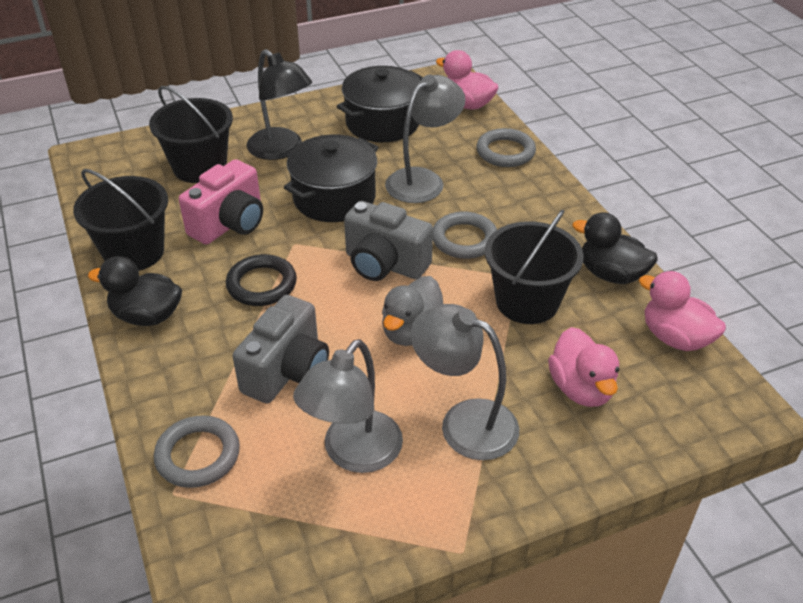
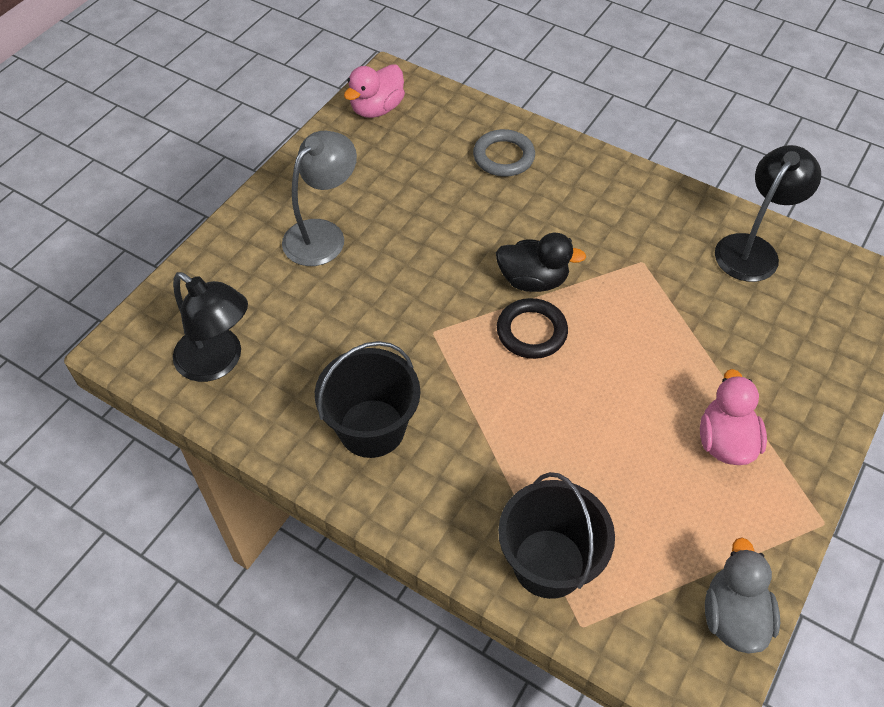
black bucket: 3 -> 2
black duck: 2 -> 1
black lamp: 1 -> 2
black pot: 2 -> 0
grey camera: 2 -> 0
grey lamp: 3 -> 1
grey ring: 3 -> 1
pink camera: 1 -> 0
pink duck: 3 -> 2

